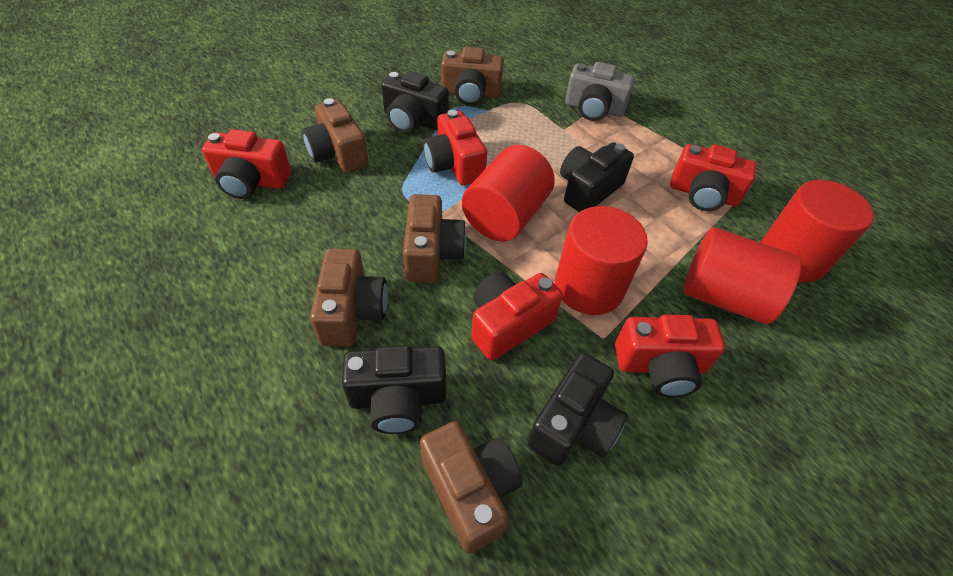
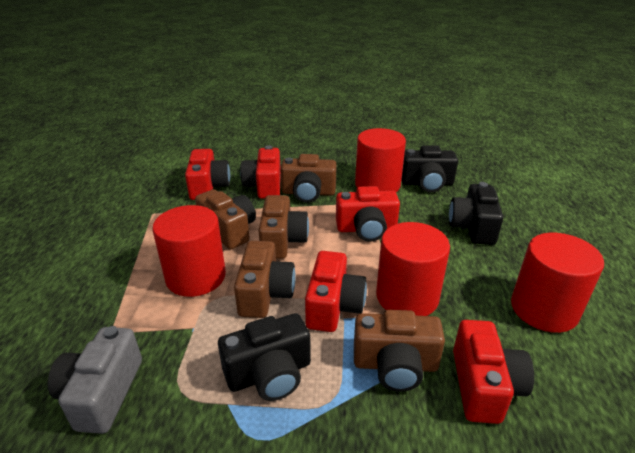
black camera: 4 -> 3

